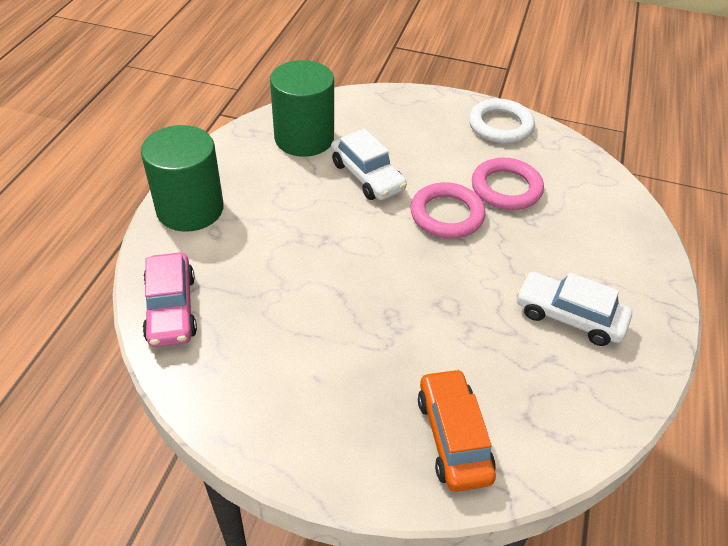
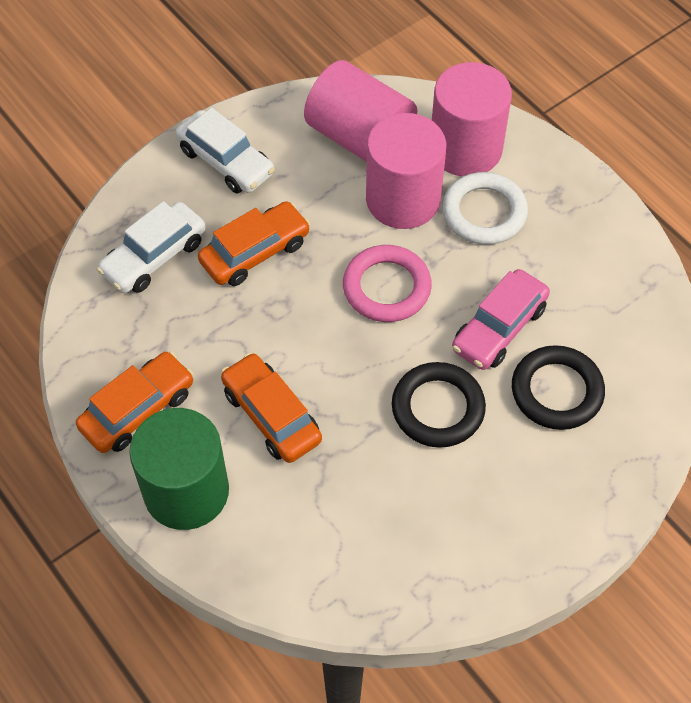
black ring: 0 -> 2
green cylinder: 2 -> 1
orange car: 1 -> 3
pink cylinder: 0 -> 3
pink ring: 2 -> 1

